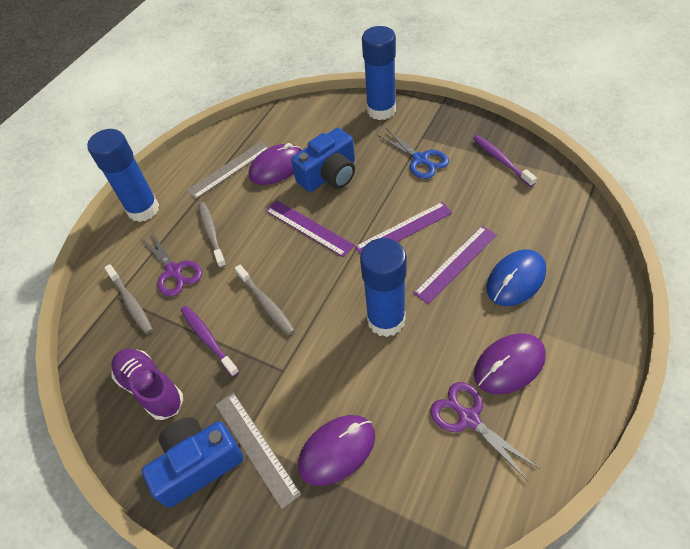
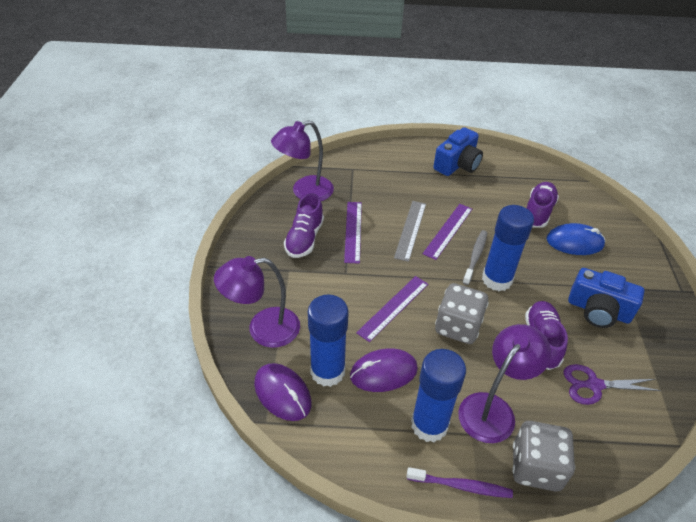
blue scissors: 1 -> 0
grey dice: 0 -> 2
grey ruler: 2 -> 1
grey toothbrush: 3 -> 1
purple lamp: 0 -> 3
purple mouse: 3 -> 2
purple scissors: 2 -> 1
purple shoe: 1 -> 3
purple toothbrush: 2 -> 1

